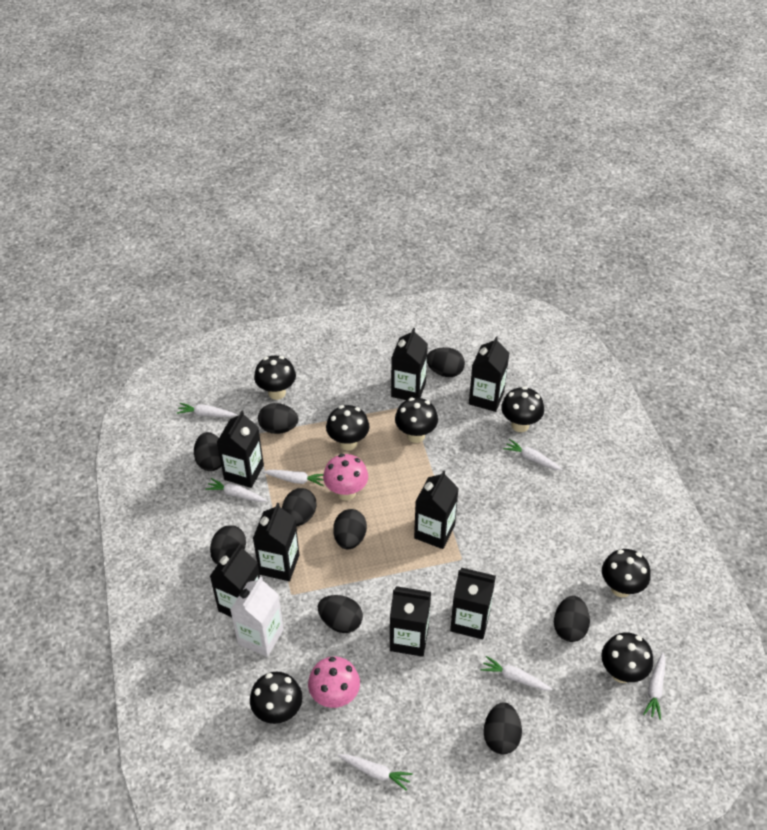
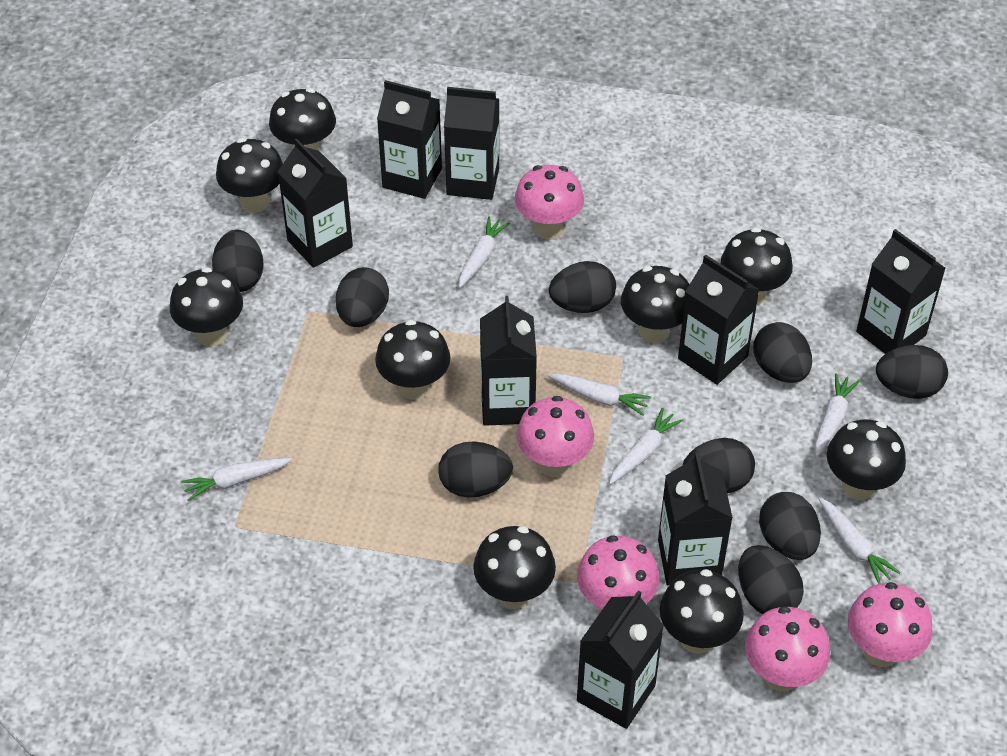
black mushroom: 7 -> 9
pink mushroom: 2 -> 5
white carrot: 7 -> 6
white carton: 1 -> 0

